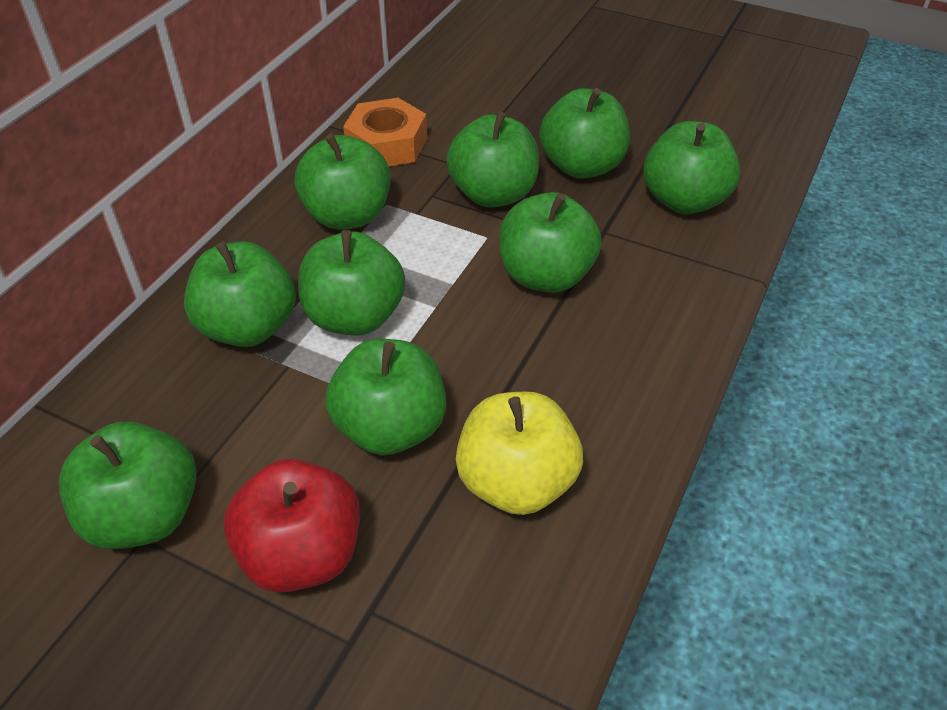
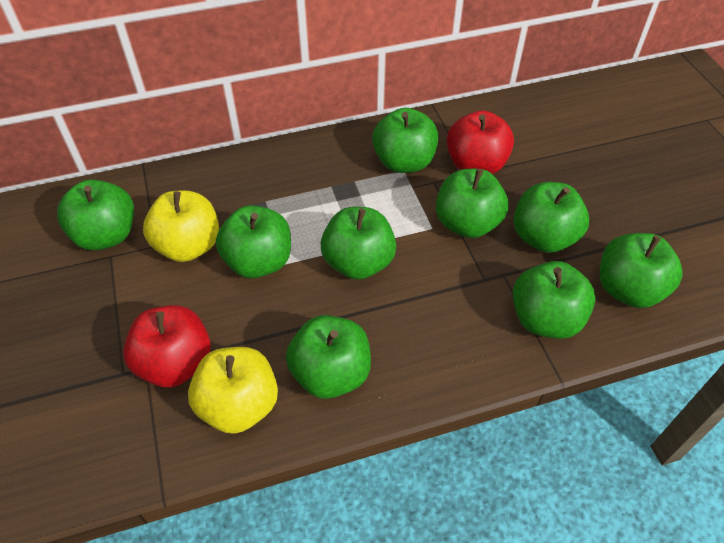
orange nut: 1 -> 0
red apple: 1 -> 2
yellow apple: 1 -> 2

